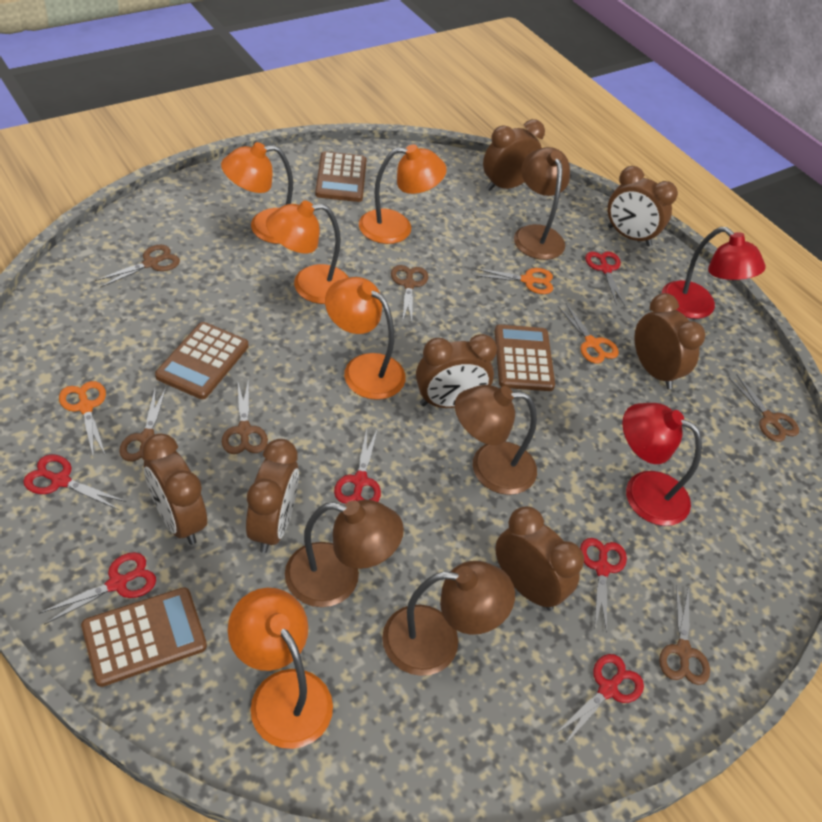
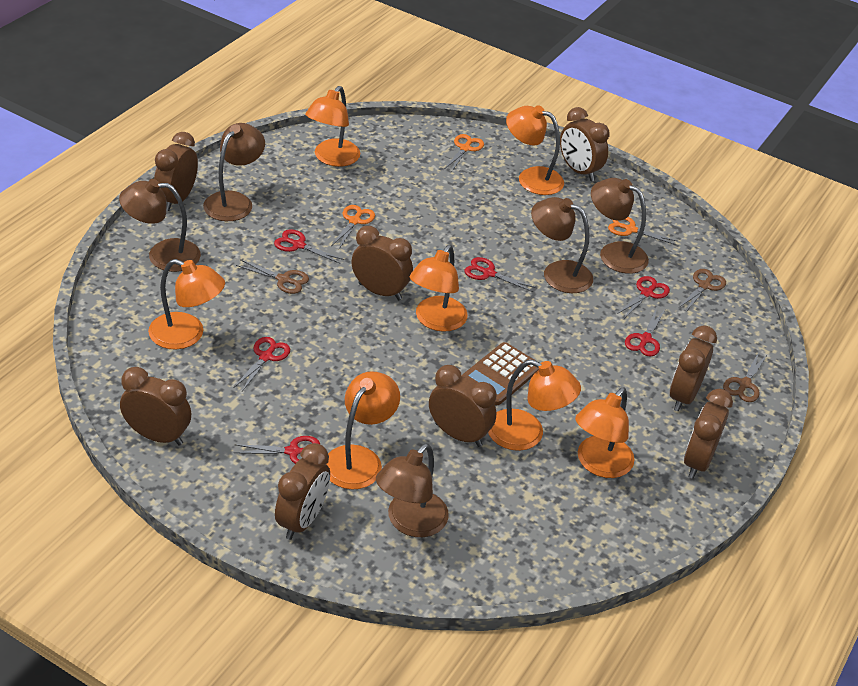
brown calculator: 4 -> 1
brown clock: 7 -> 8
brown lamp: 4 -> 5
brown scissors: 6 -> 3
orange lamp: 5 -> 7
red lamp: 2 -> 0

